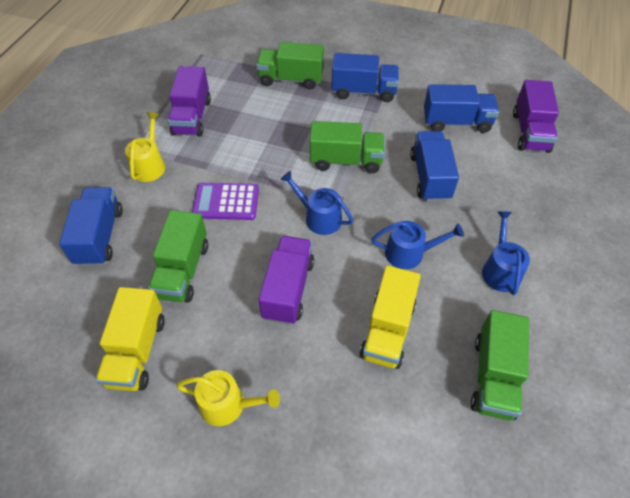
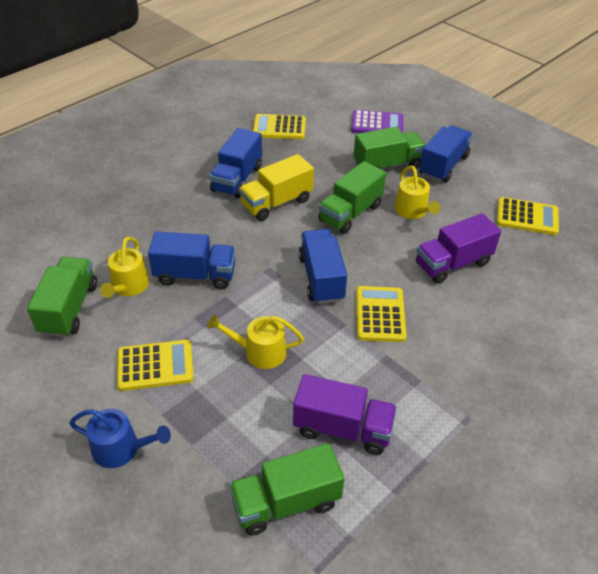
blue watering can: 3 -> 1
purple truck: 3 -> 2
yellow calculator: 0 -> 4
yellow truck: 2 -> 1
yellow watering can: 2 -> 3

